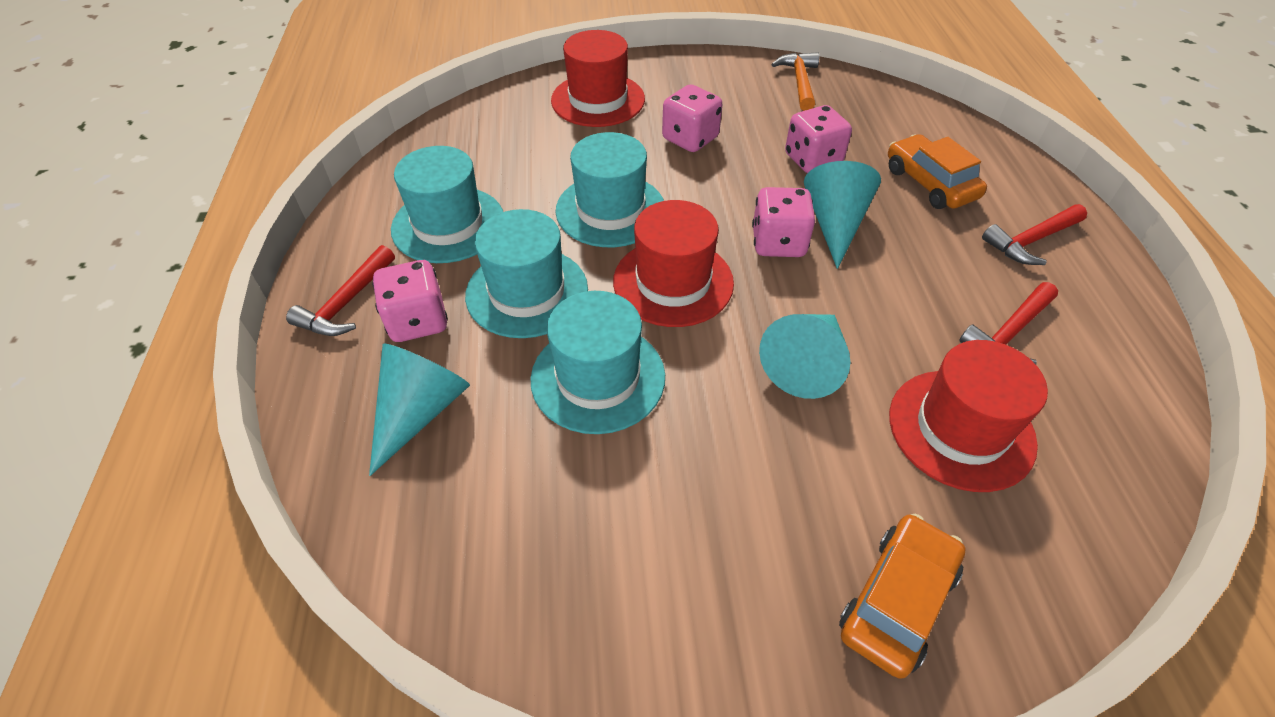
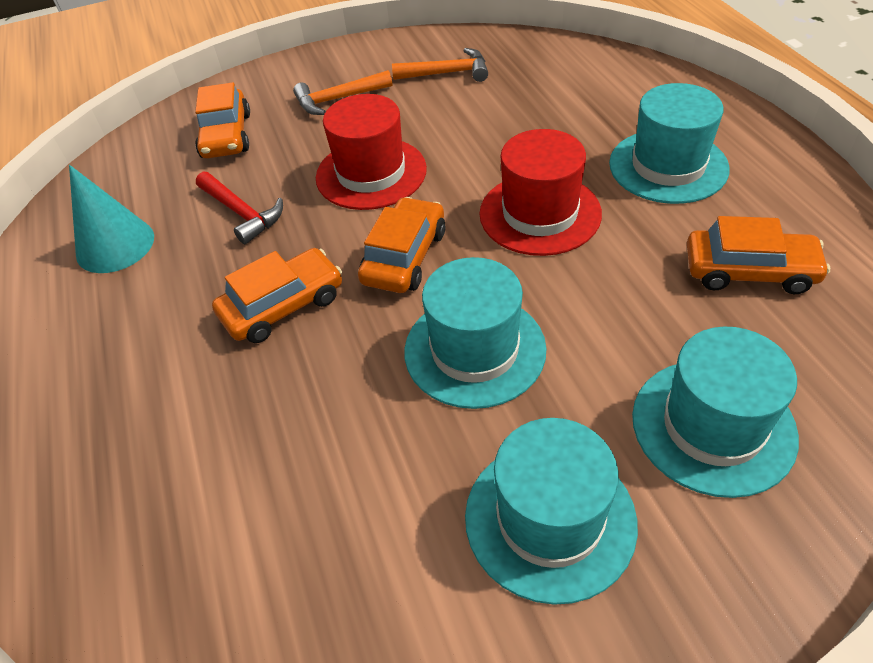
orange car: 2 -> 4
orange hammer: 1 -> 2
pink dice: 4 -> 0
red hammer: 3 -> 1
red hat: 3 -> 2
turquoise cone: 3 -> 1

